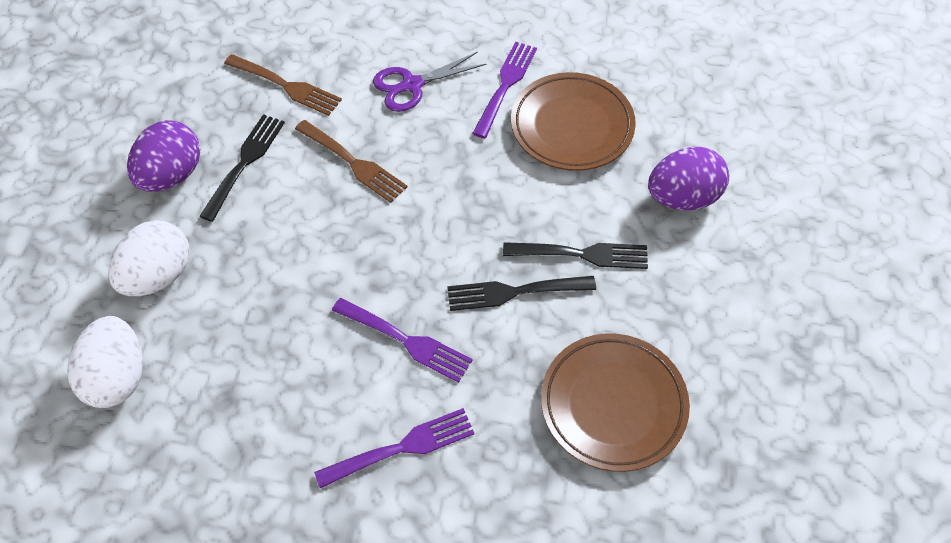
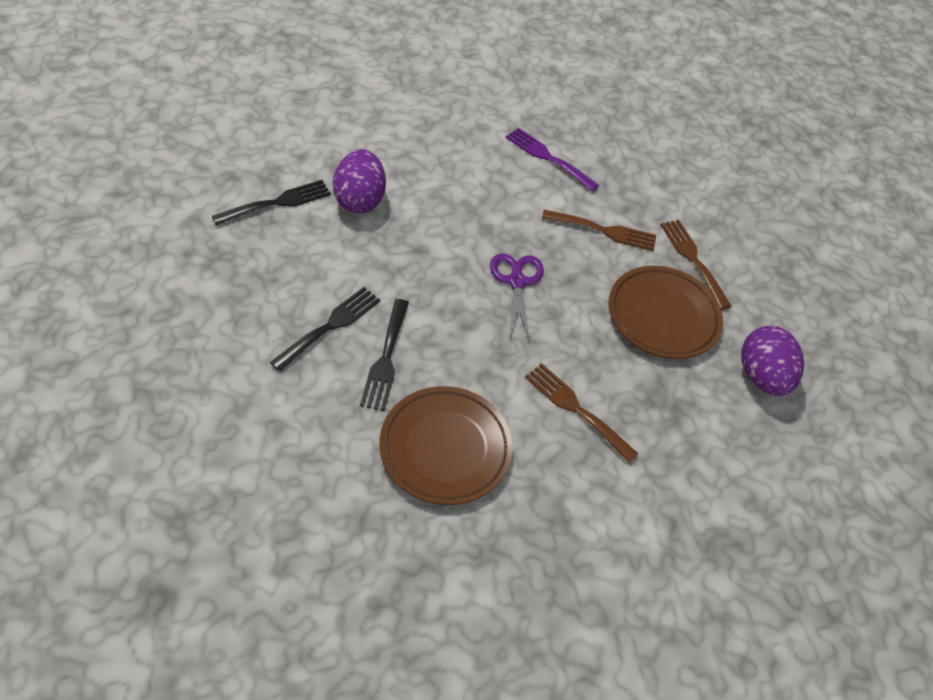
brown fork: 2 -> 3
purple fork: 3 -> 1
white egg: 2 -> 0

